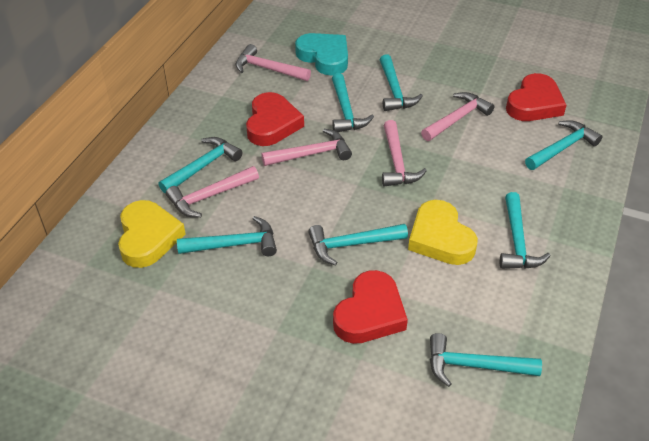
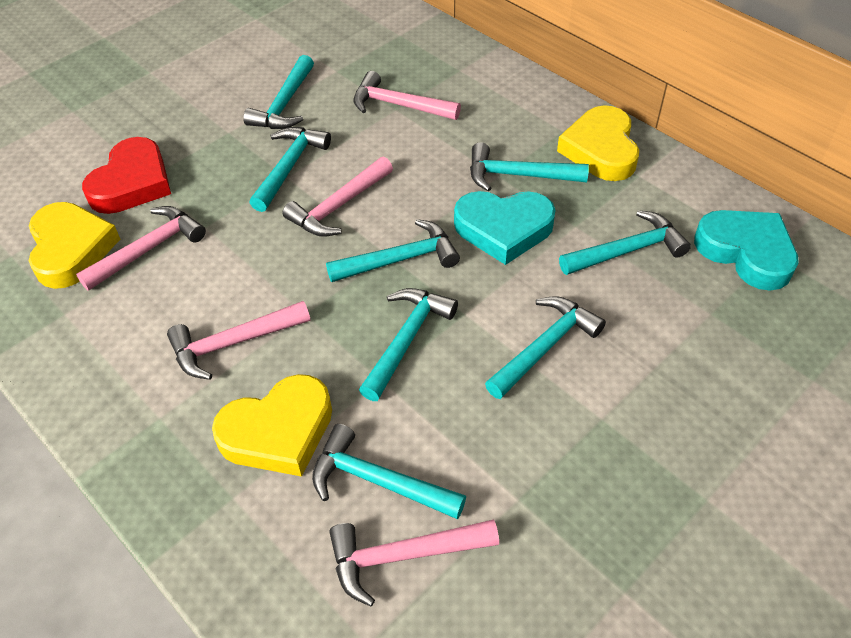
red heart: 3 -> 1
turquoise heart: 1 -> 2
yellow heart: 2 -> 3

